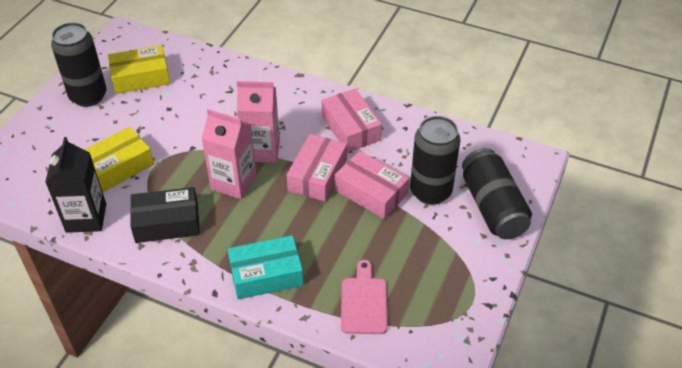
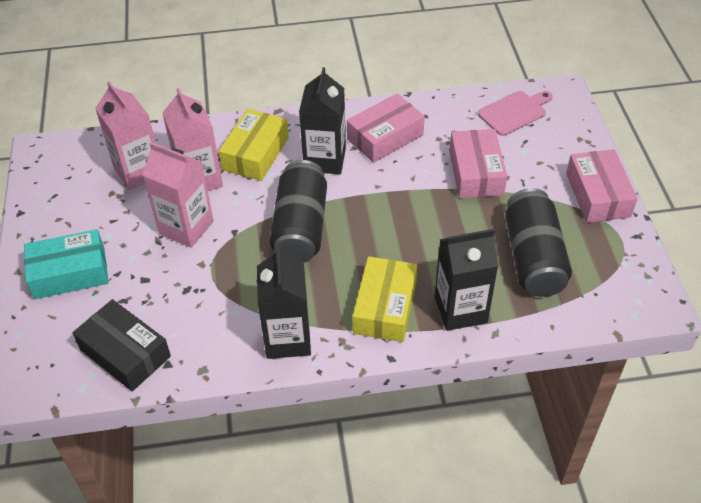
black can: 3 -> 2
black carton: 1 -> 3
pink carton: 2 -> 3

